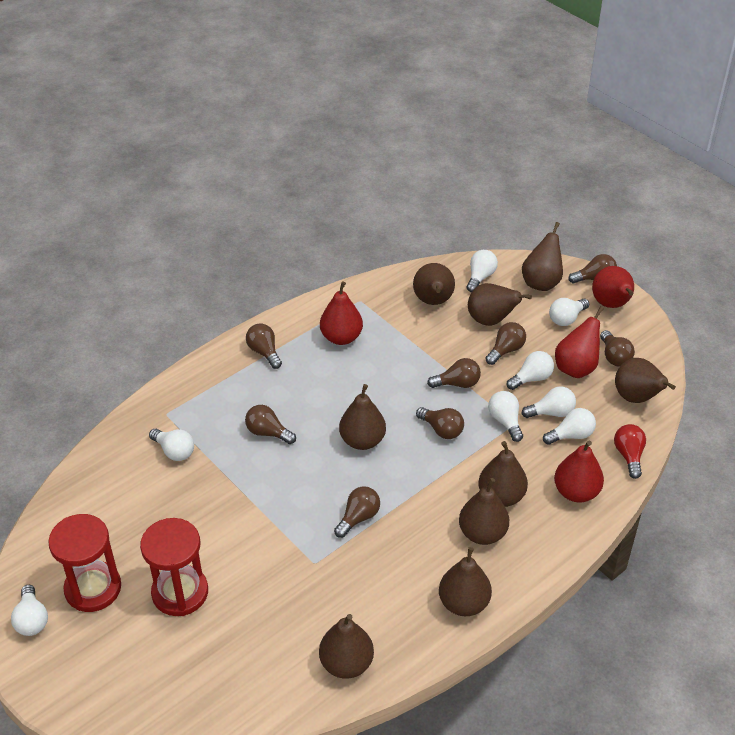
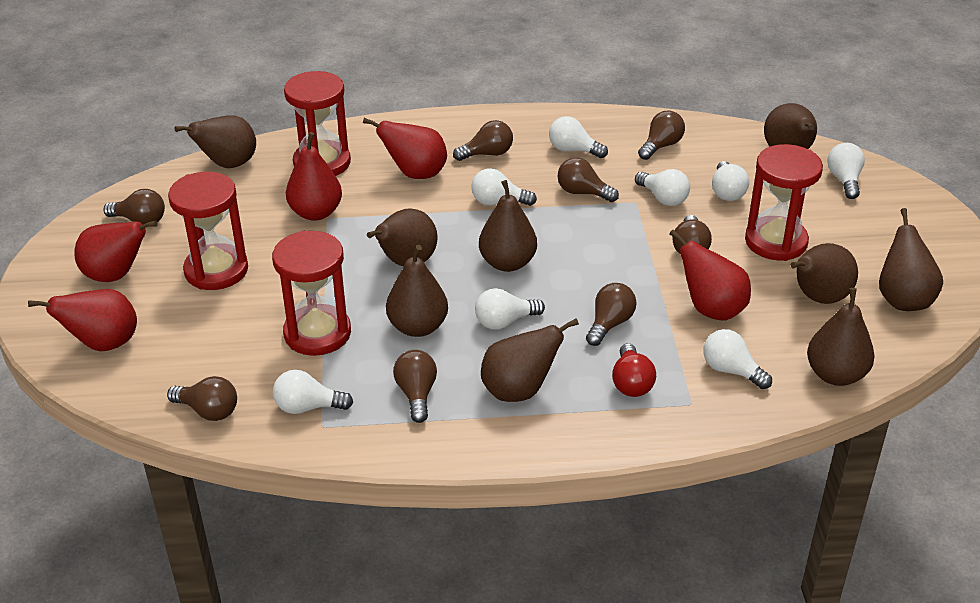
red hourglass: 2 -> 4
red pear: 4 -> 5

